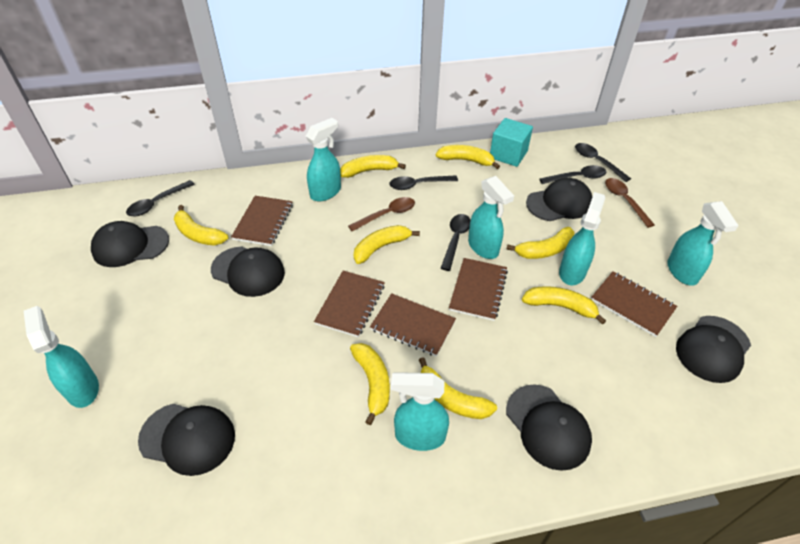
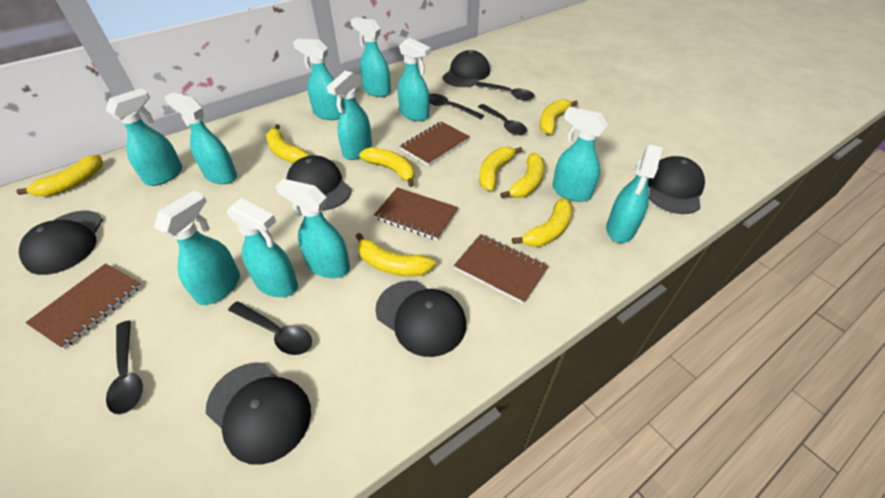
brown notebook: 5 -> 4
brown spoon: 2 -> 0
turquoise cube: 1 -> 0
turquoise spray bottle: 6 -> 11

